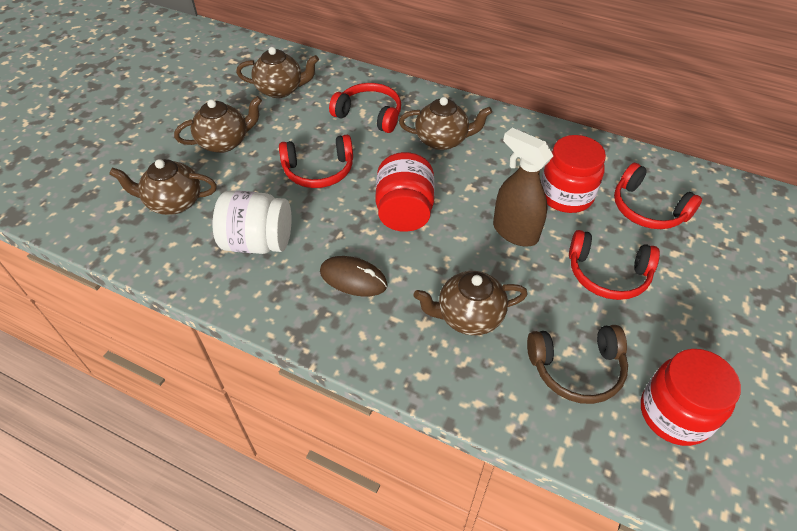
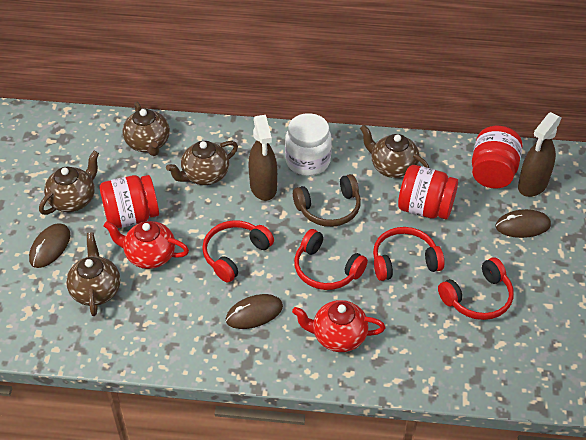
brown mouse: 1 -> 3
brown spray bottle: 1 -> 2
red teapot: 0 -> 2

